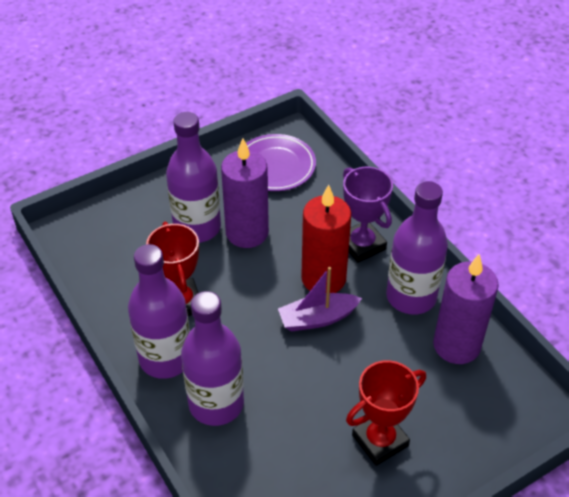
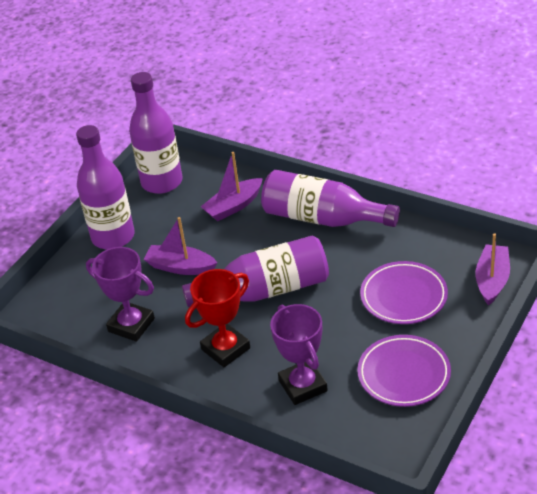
purple boat: 1 -> 3
purple candle: 2 -> 0
purple plate: 1 -> 2
purple trophy: 1 -> 2
red candle: 1 -> 0
red trophy: 2 -> 1

